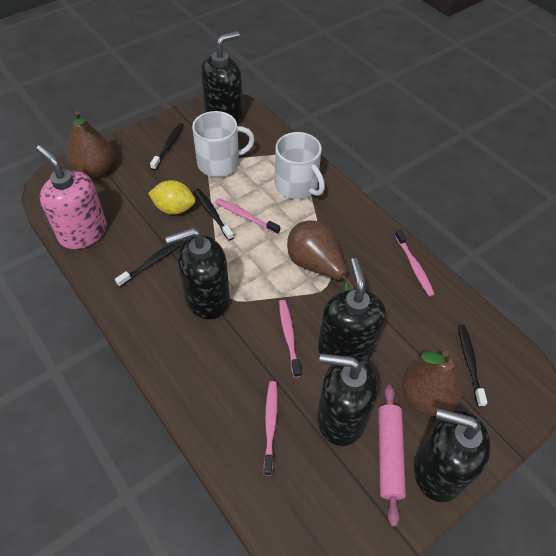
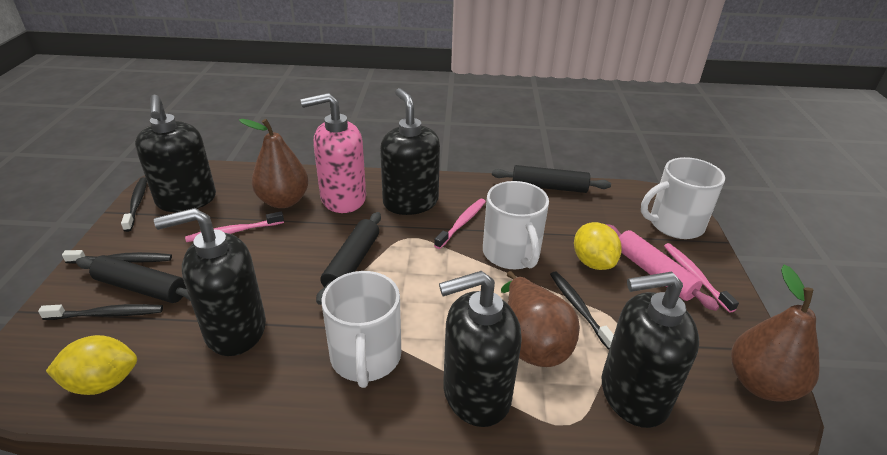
black rolling pin: 0 -> 3
pink toothbrush: 4 -> 3
white mug: 2 -> 3
yellow lemon: 1 -> 2

